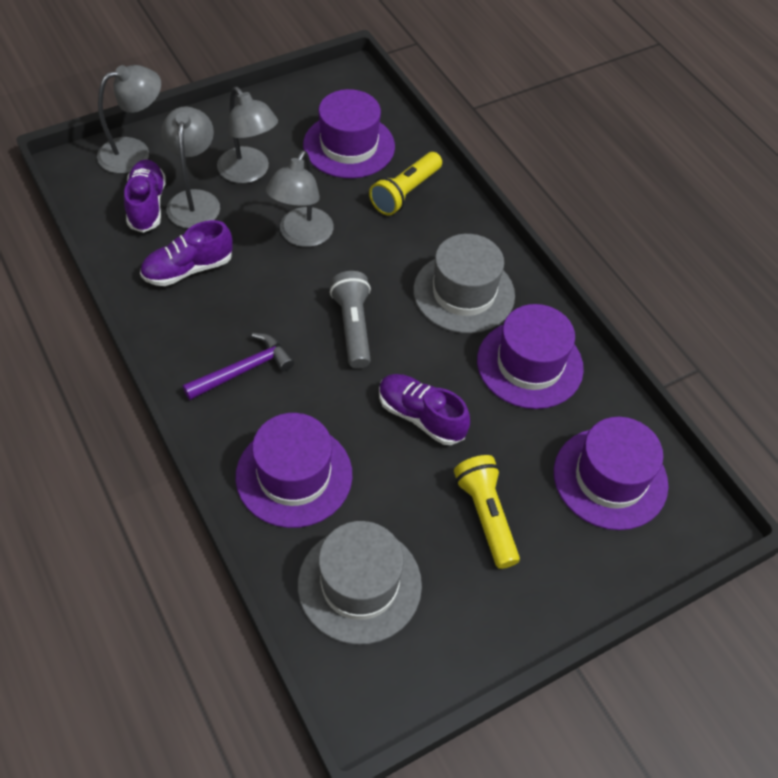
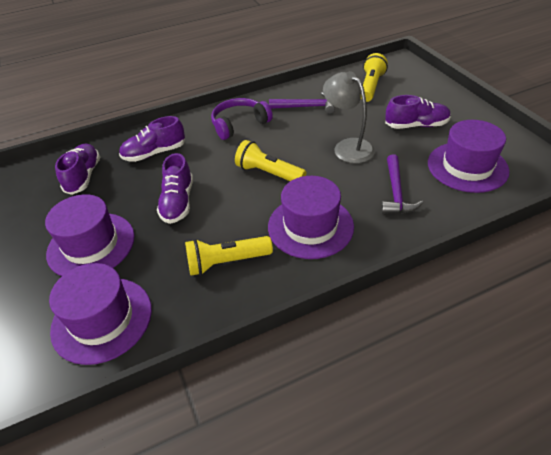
grey flashlight: 1 -> 0
grey hat: 2 -> 0
grey lamp: 4 -> 1
purple hammer: 1 -> 2
purple headphones: 0 -> 1
purple shoe: 3 -> 4
yellow flashlight: 2 -> 3

